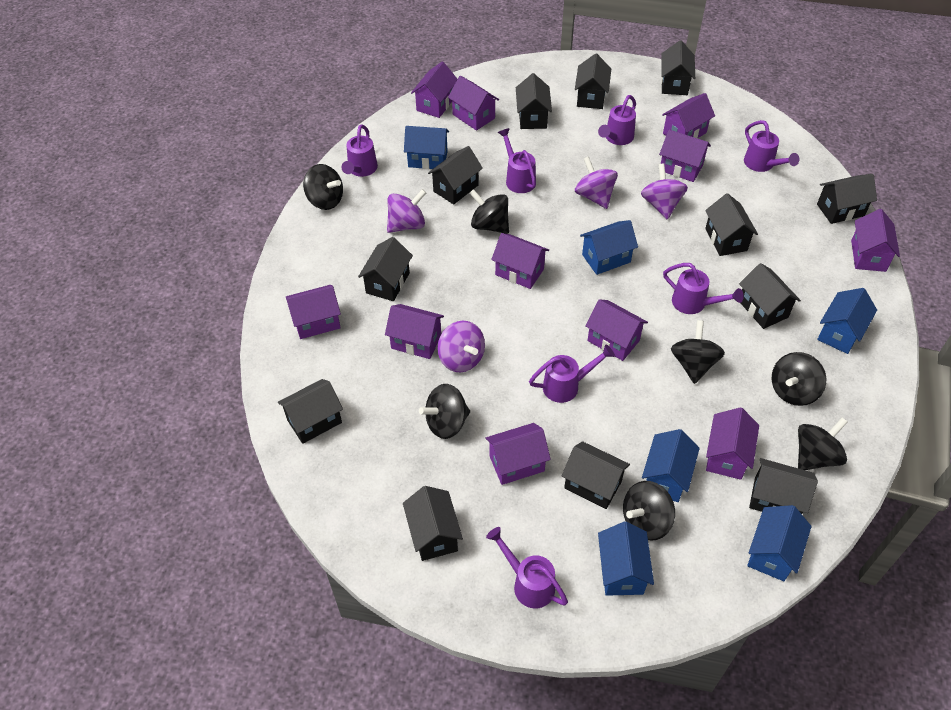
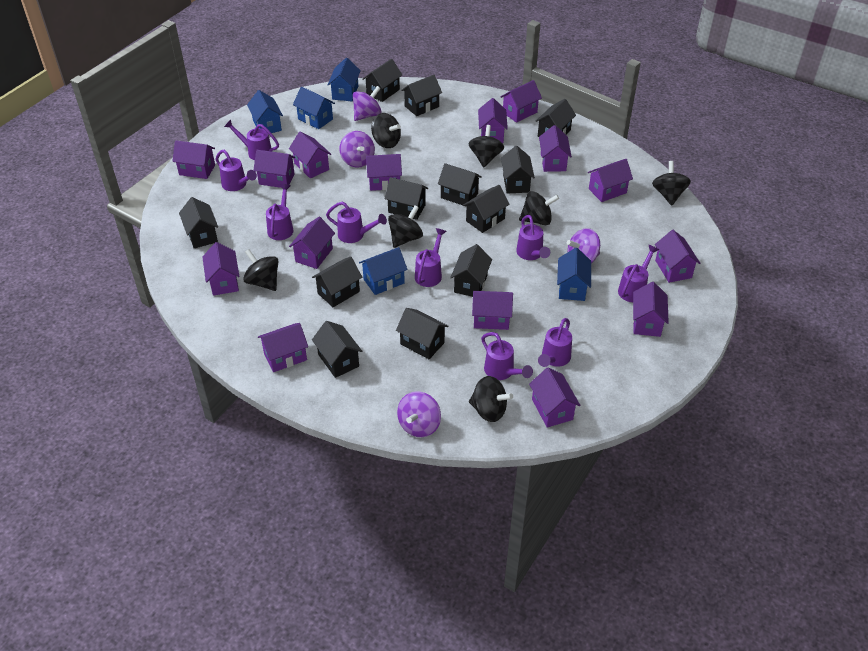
blue house: 6 -> 5
purple house: 11 -> 15
purple watering can: 7 -> 9

